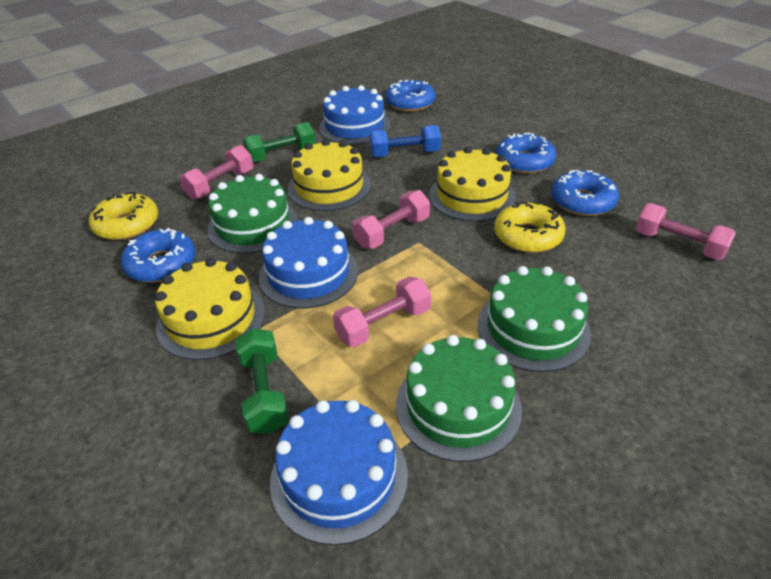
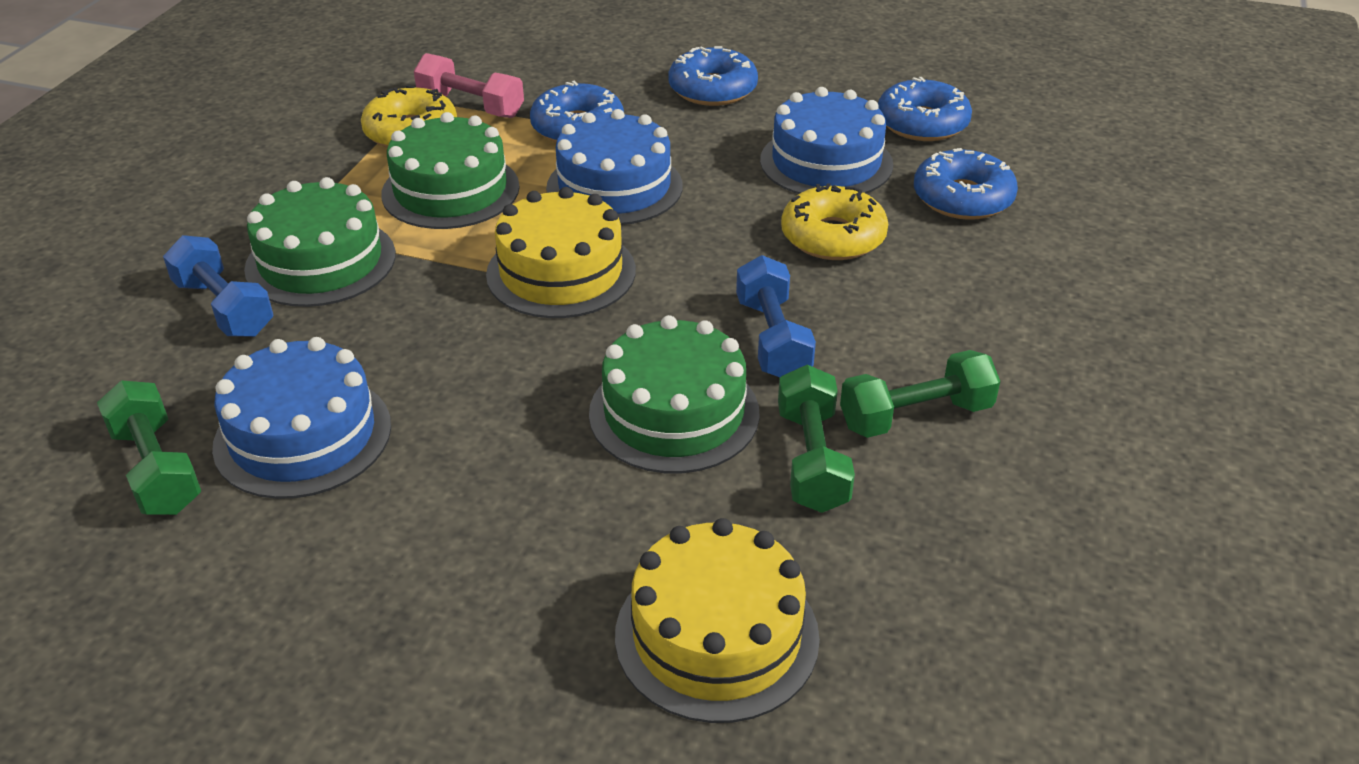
blue dumbbell: 1 -> 2
green dumbbell: 2 -> 3
pink dumbbell: 4 -> 1
yellow cake: 3 -> 2

